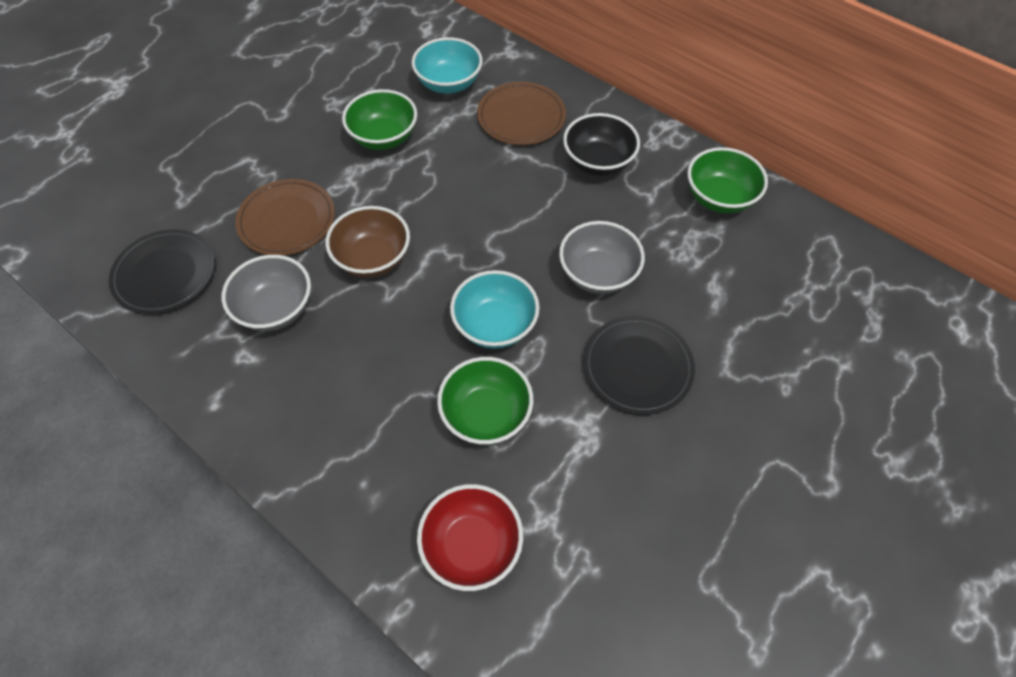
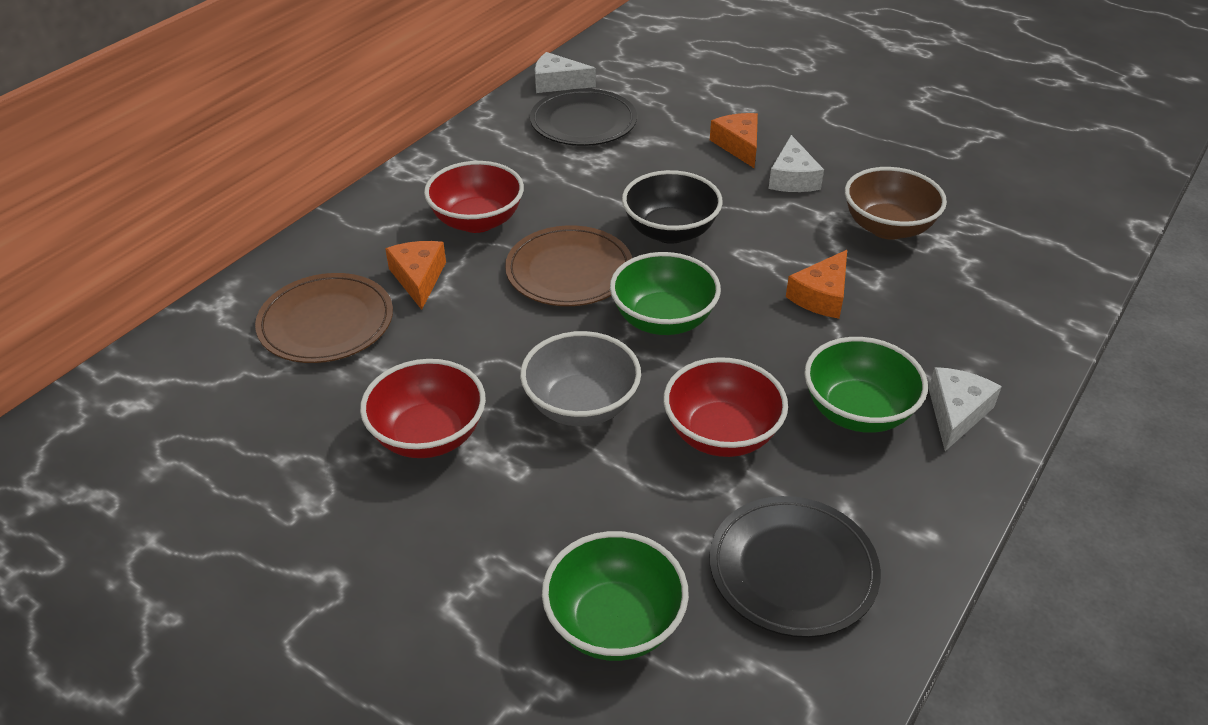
grey bowl: 2 -> 1
orange cheese: 0 -> 3
red bowl: 1 -> 3
turquoise bowl: 2 -> 0
white cheese: 0 -> 3

